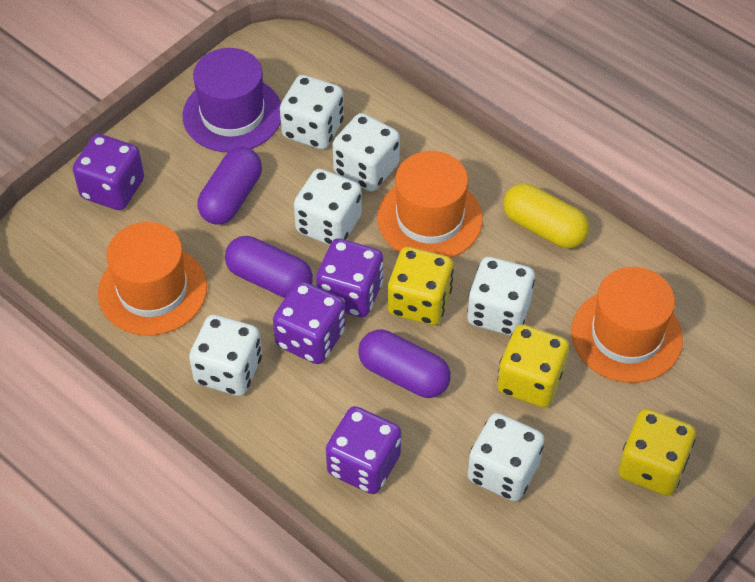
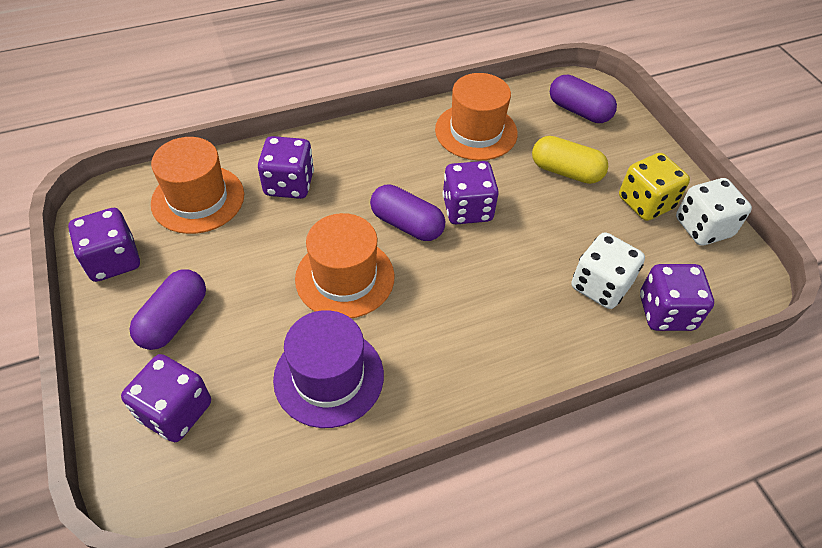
purple dice: 4 -> 5
white dice: 6 -> 2
yellow dice: 3 -> 1

